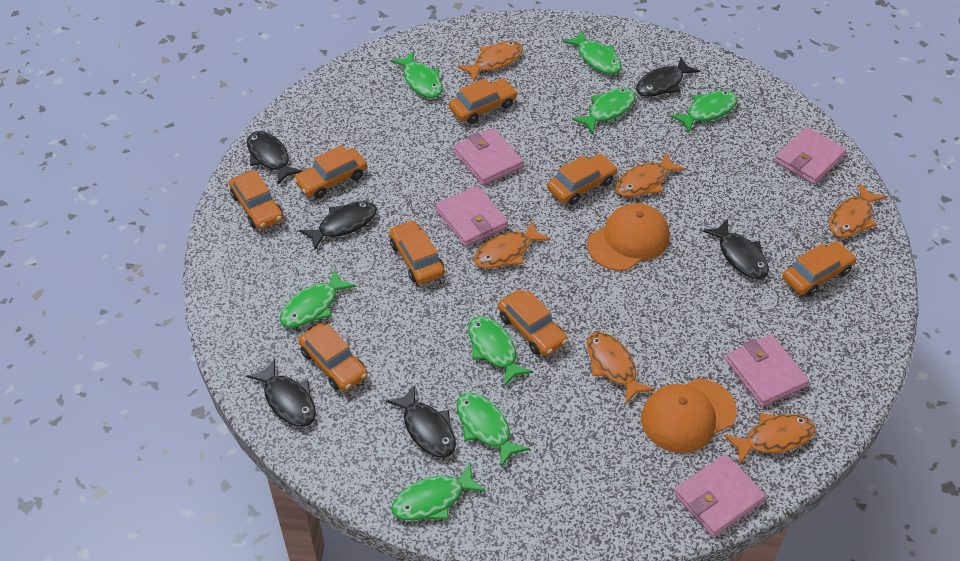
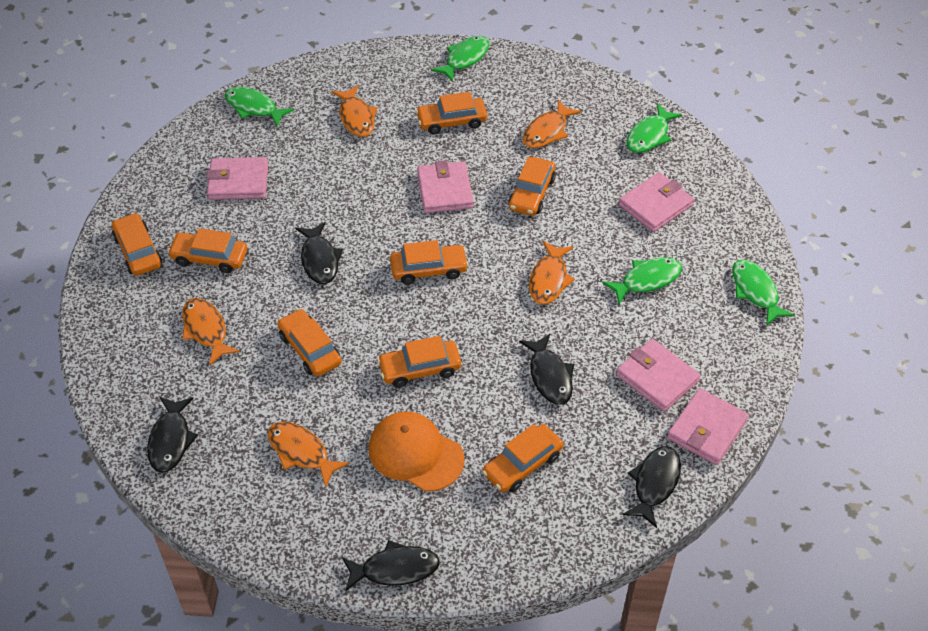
black fish: 6 -> 5
green fish: 8 -> 5
orange cap: 2 -> 1
orange fish: 6 -> 5

